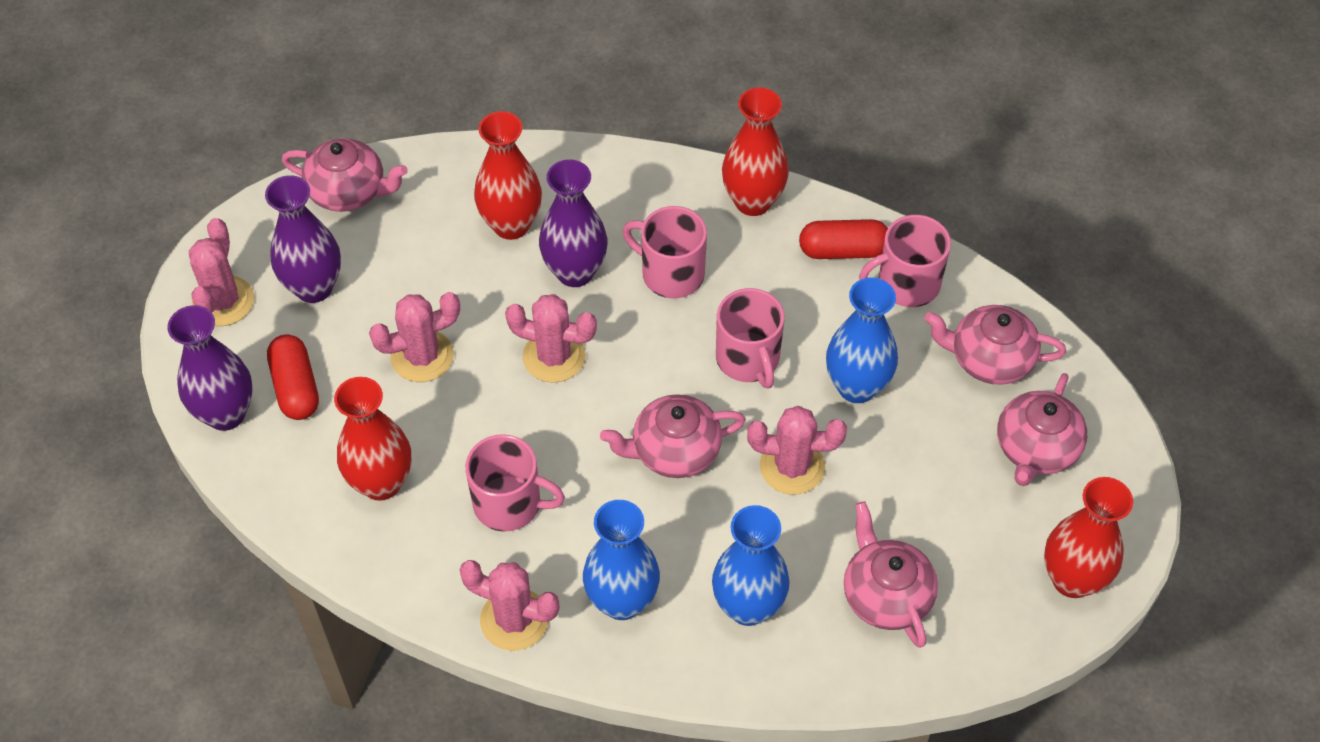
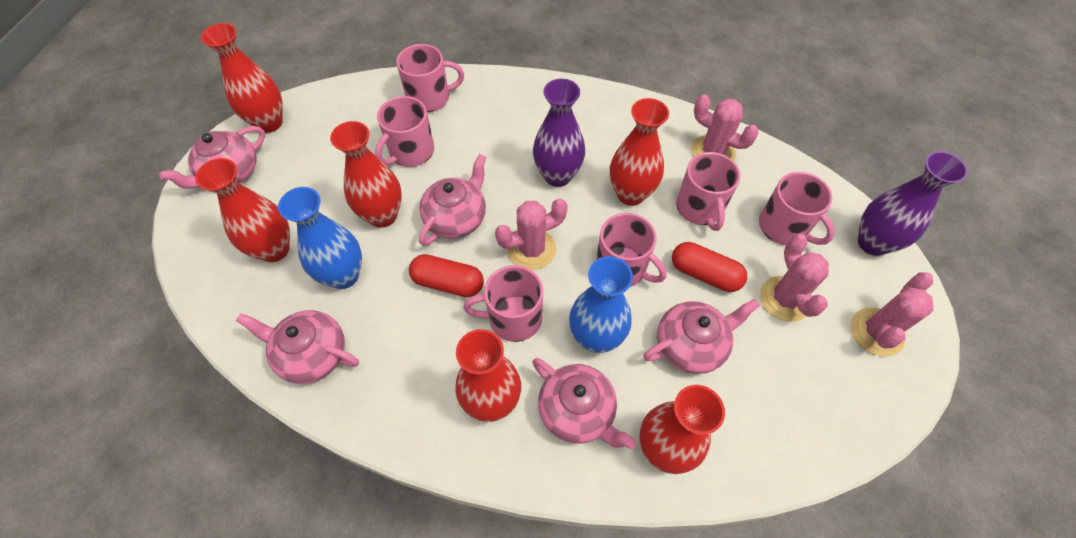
blue vase: 3 -> 2
pink cactus: 5 -> 4
pink mug: 4 -> 6
purple vase: 3 -> 2
red vase: 4 -> 6

